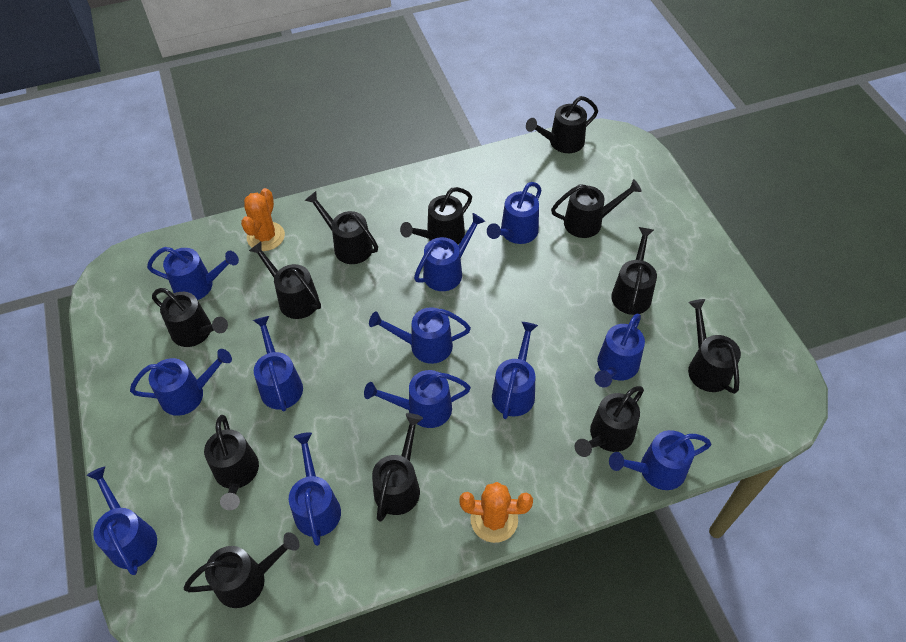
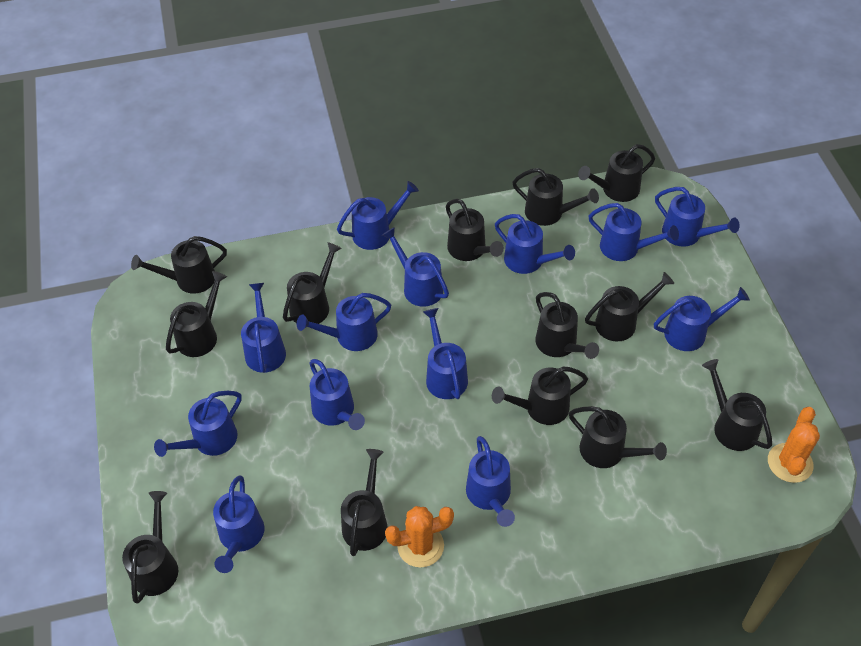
black watering can: 12 -> 13
blue watering can: 12 -> 13

